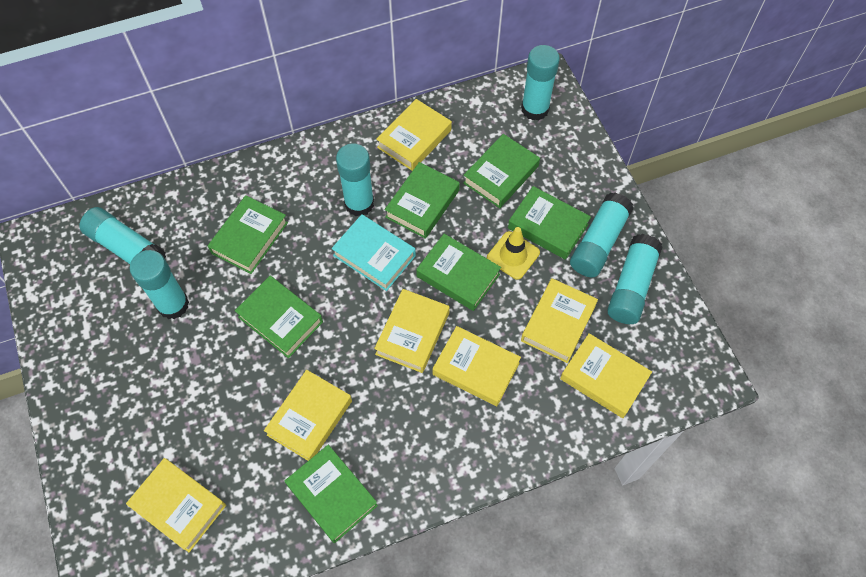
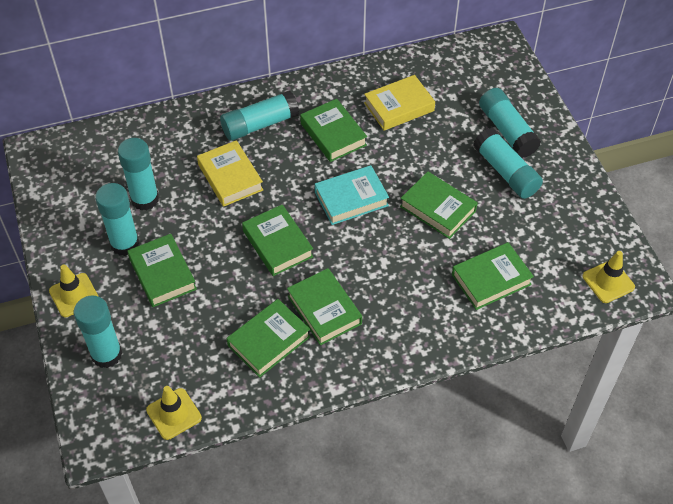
yellow book: 7 -> 2
yellow traffic cone: 1 -> 3

